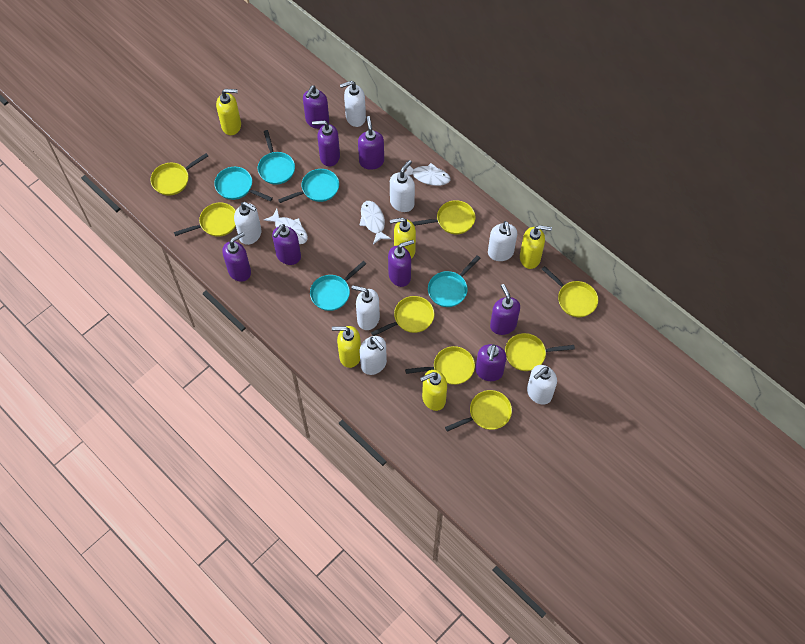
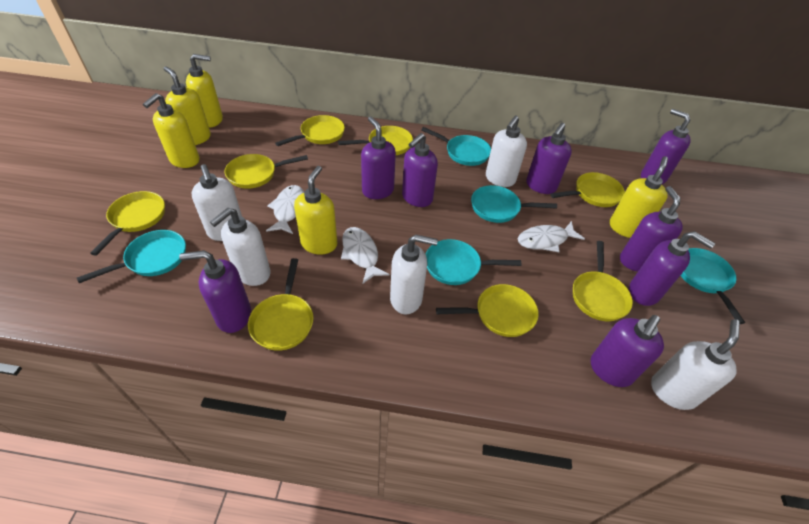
white soap dispenser: 7 -> 5

